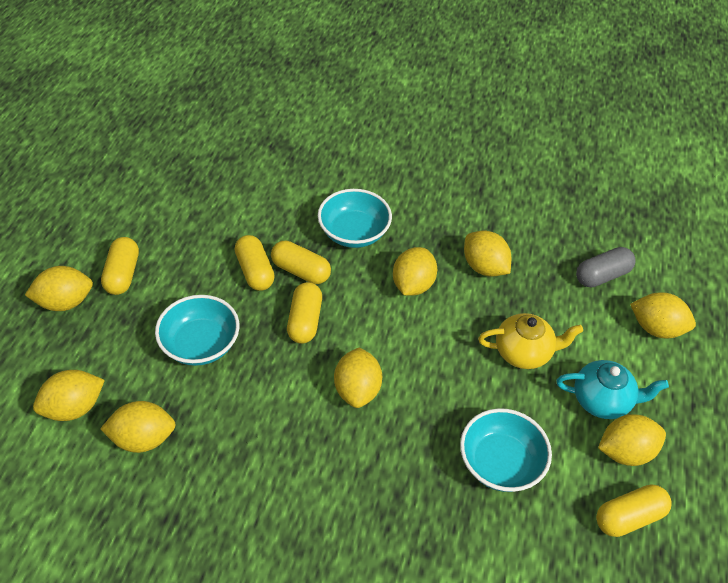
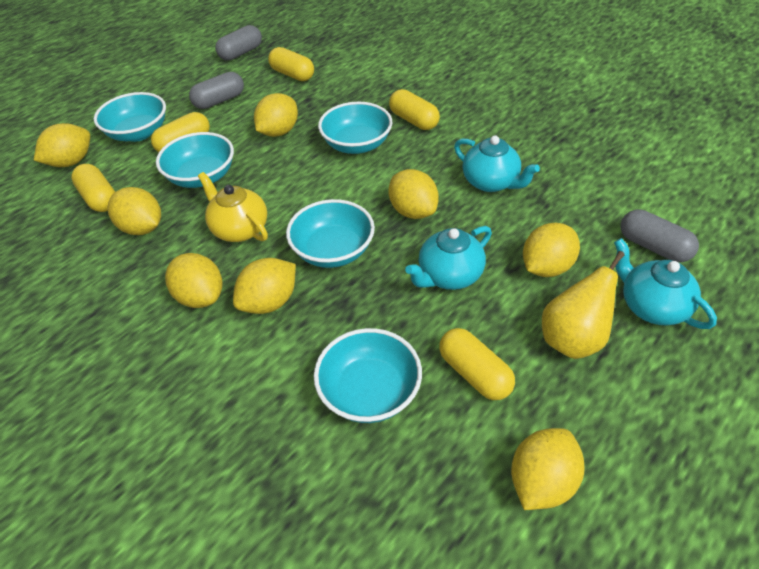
grey capsule: 1 -> 3
turquoise bowl: 3 -> 5
turquoise teapot: 1 -> 3
yellow pear: 0 -> 1

